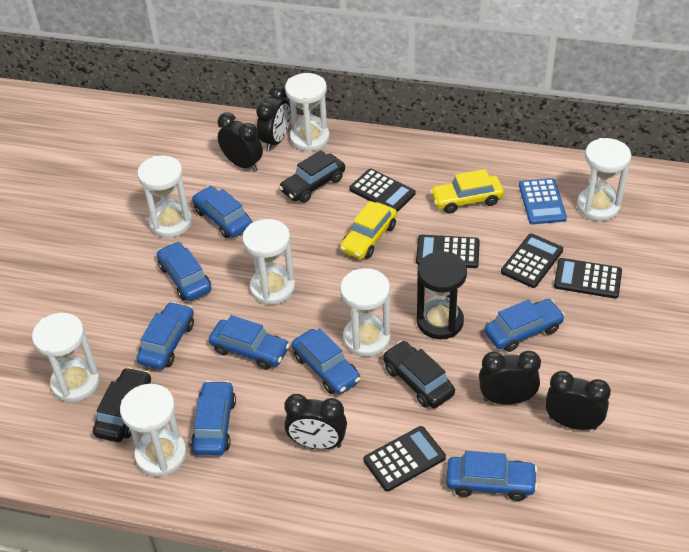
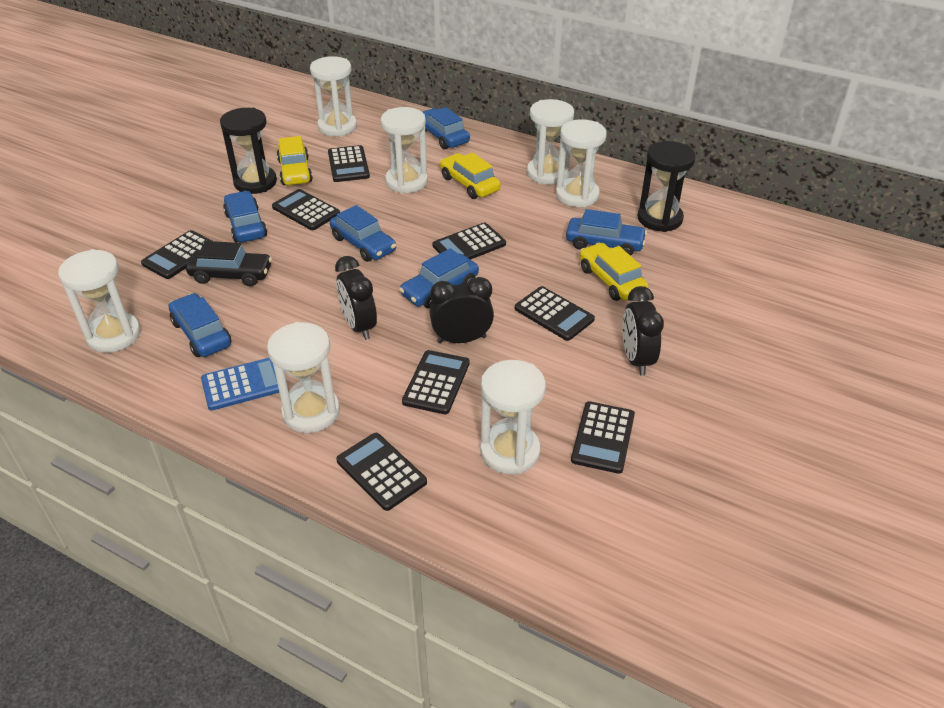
black calculator: 5 -> 8
black car: 3 -> 1
black clock: 5 -> 3
black hourglass: 1 -> 2
blue car: 8 -> 6
yellow car: 2 -> 3

